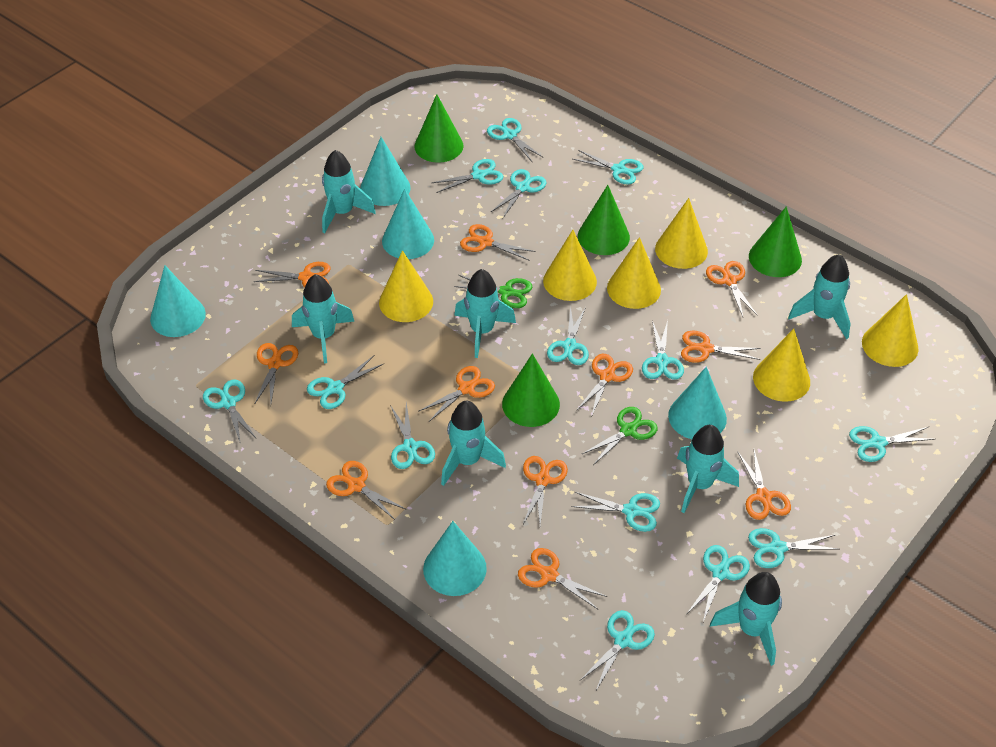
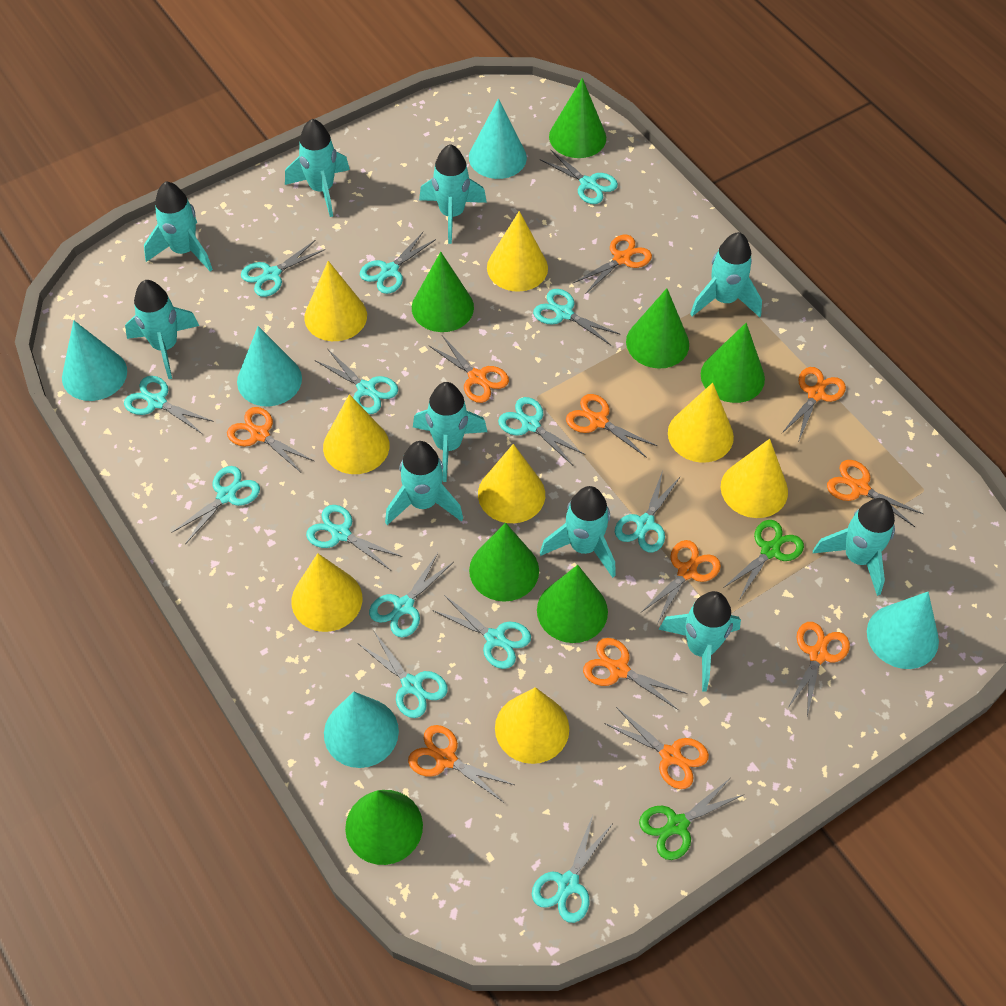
green cone: 4 -> 7
turquoise rocket: 7 -> 10
yellow cone: 6 -> 8

